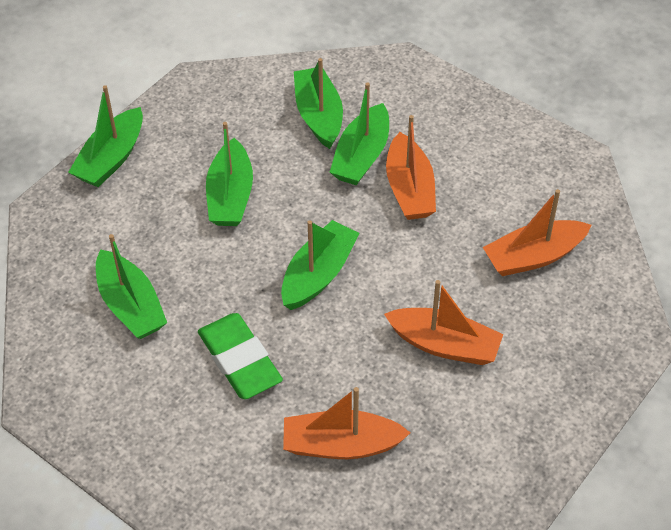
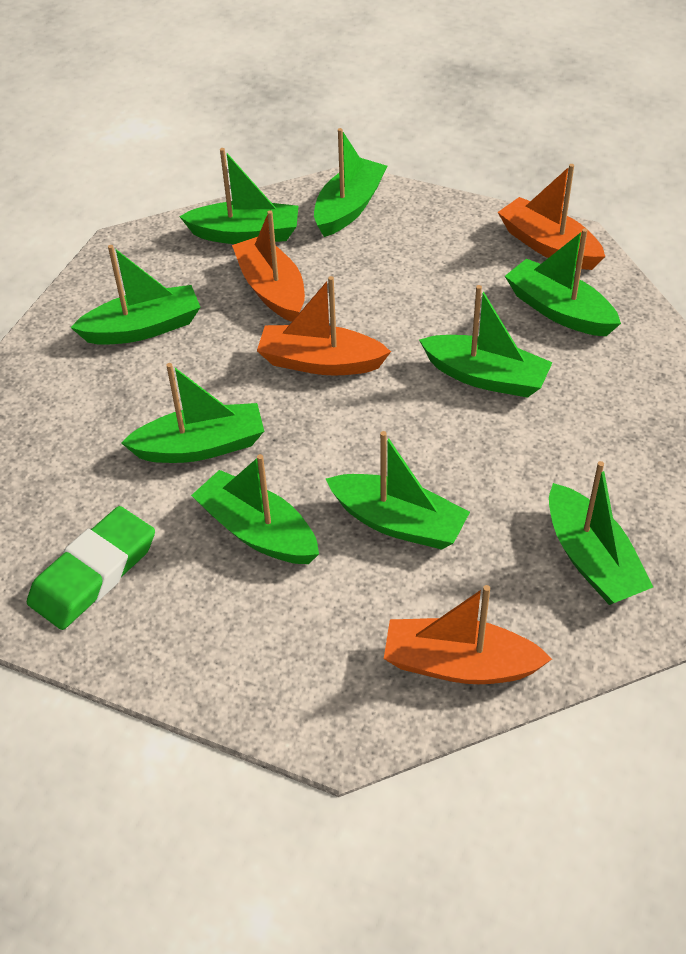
green boat: 6 -> 9

